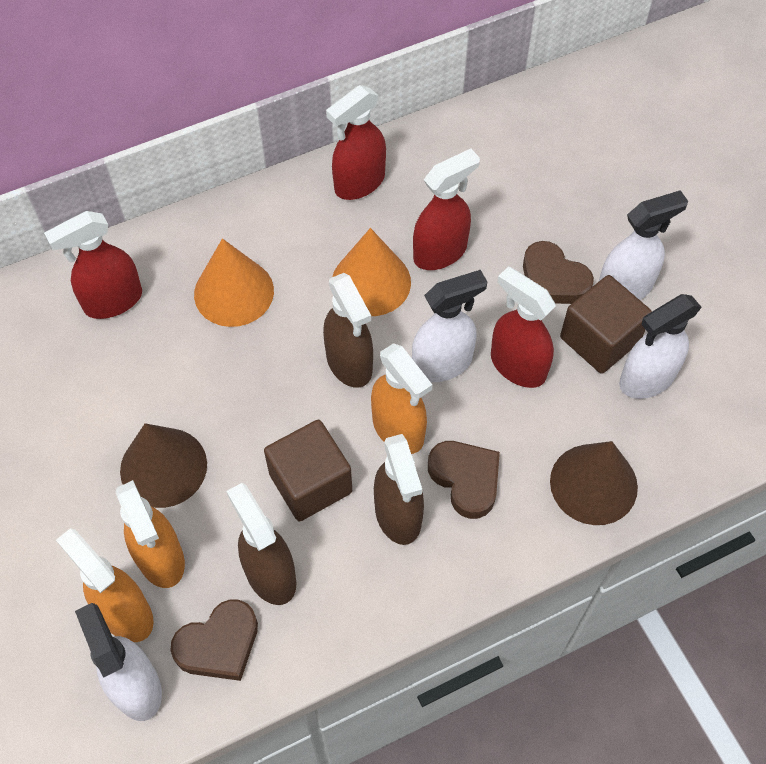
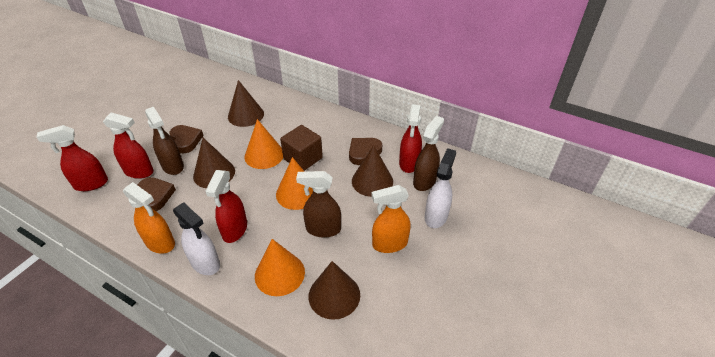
brown cone: 2 -> 4
brown cube: 2 -> 1
orange cone: 2 -> 3
orange spray bottle: 3 -> 2
white spray bottle: 4 -> 2

